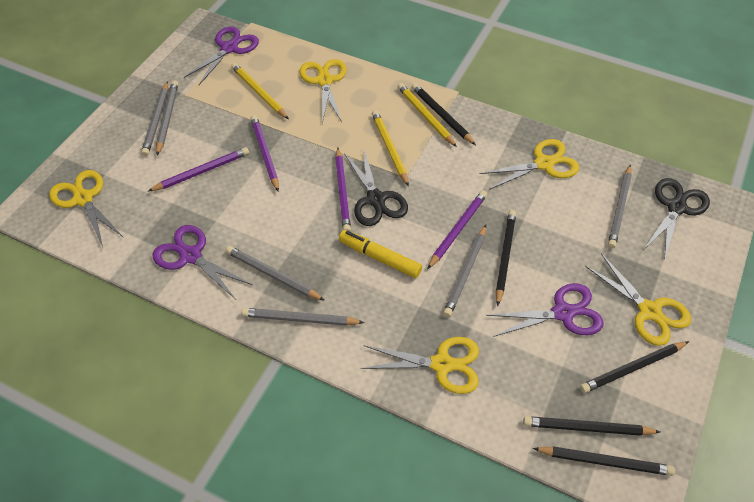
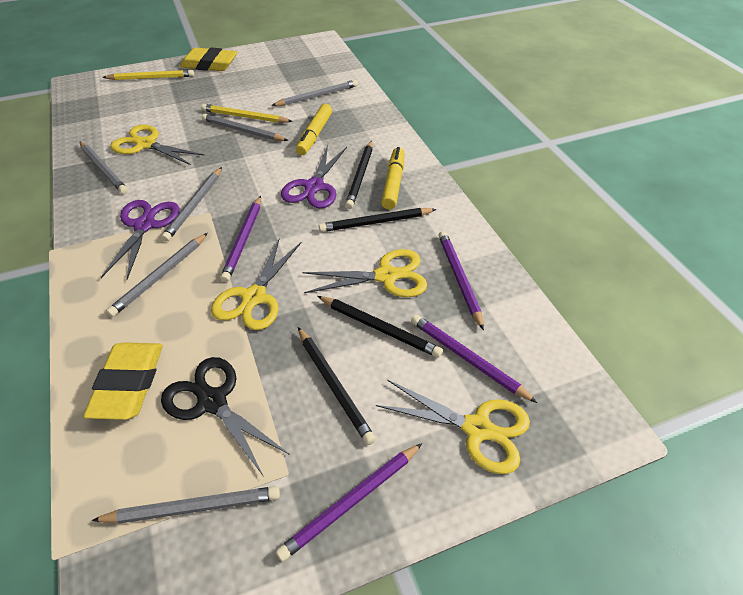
black pencil: 5 -> 4
black scissors: 2 -> 1
purple scissors: 3 -> 2
yellow eraser: 0 -> 2
yellow marker: 1 -> 2
yellow pencil: 3 -> 2
yellow scissors: 5 -> 4

